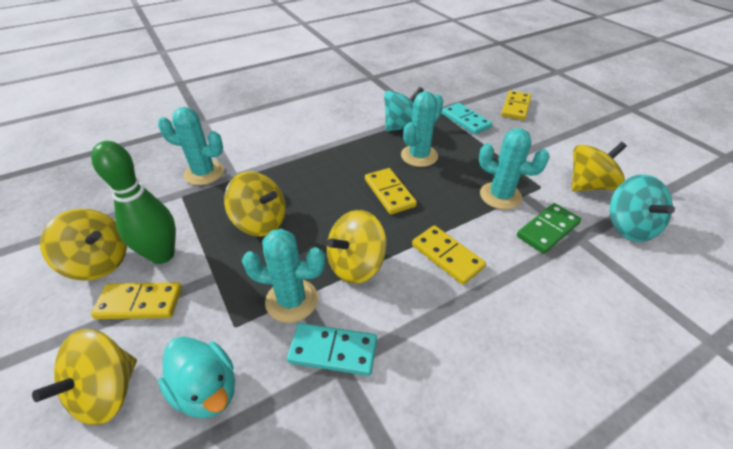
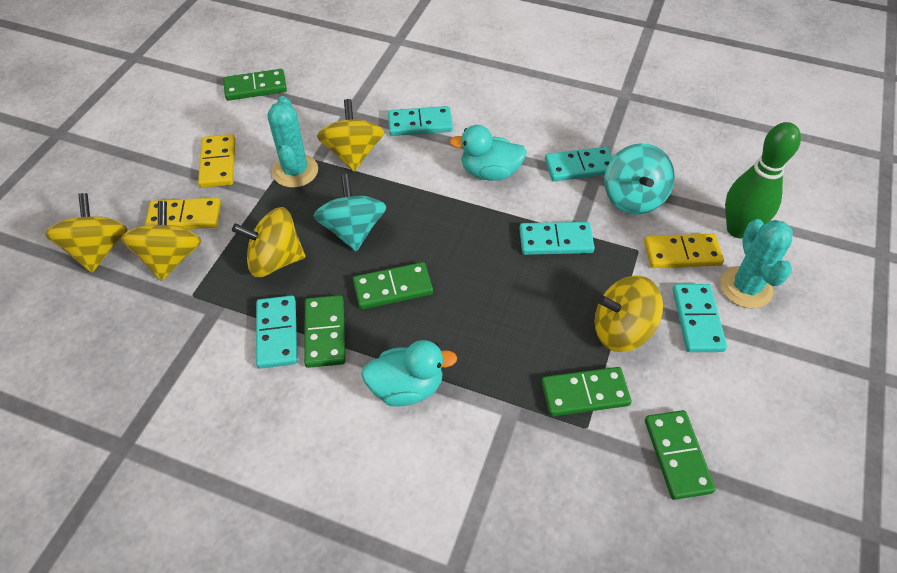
green domino: 1 -> 5
turquoise cactus: 4 -> 2
turquoise domino: 2 -> 5
turquoise duck: 1 -> 2
yellow domino: 4 -> 3

